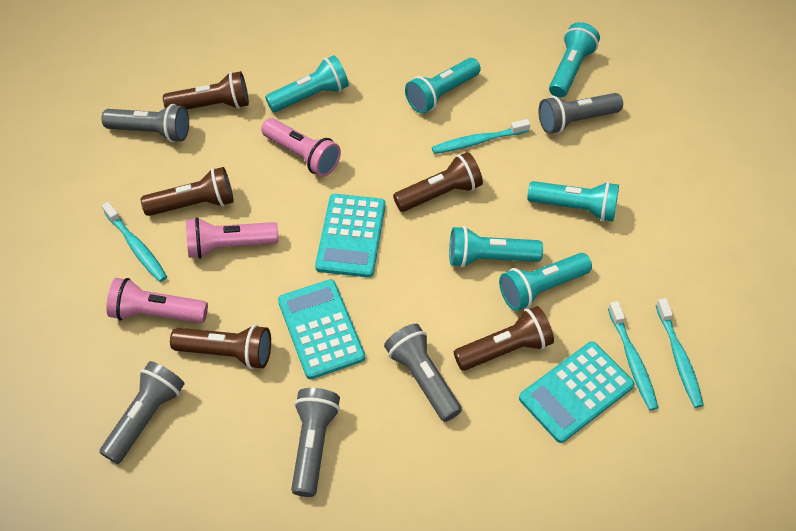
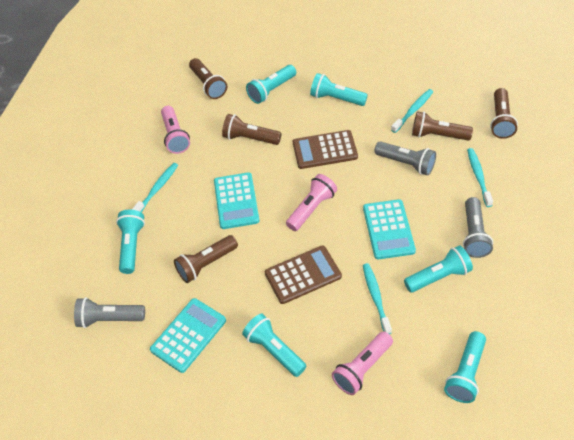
brown calculator: 0 -> 2
grey flashlight: 5 -> 3

